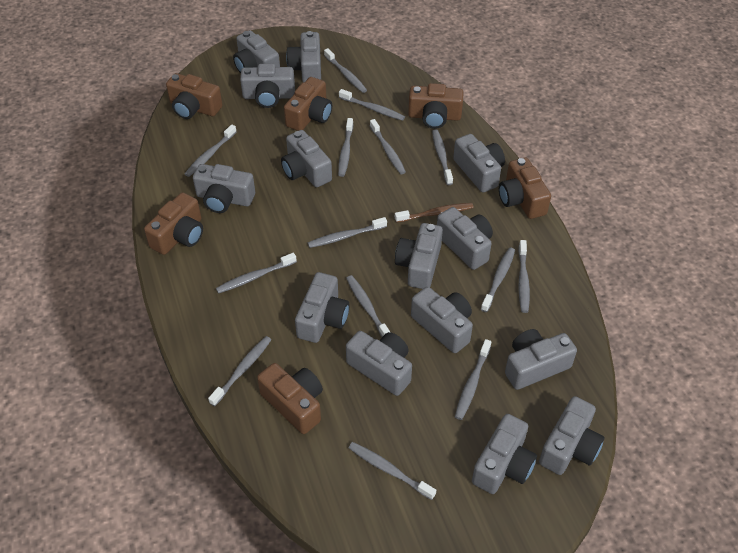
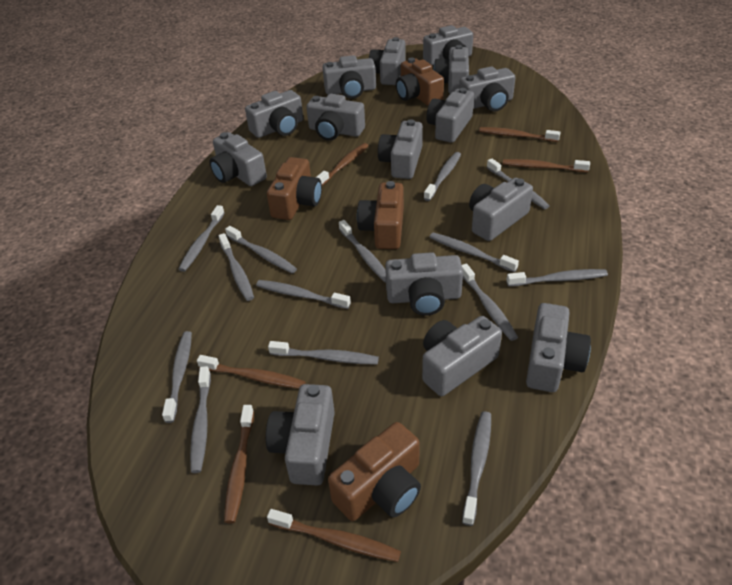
brown camera: 6 -> 4
brown toothbrush: 1 -> 6
grey camera: 14 -> 15

